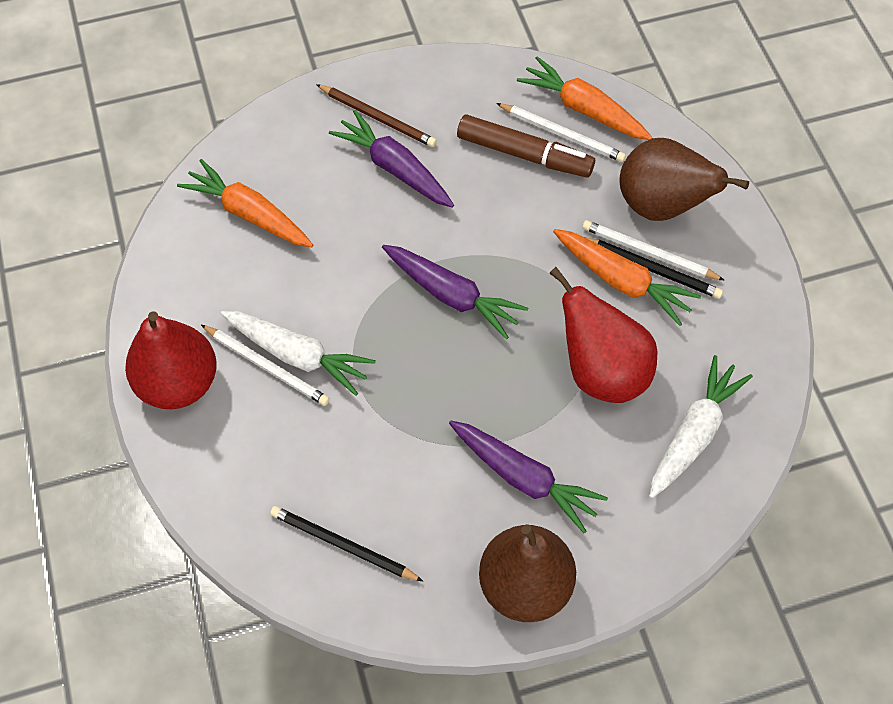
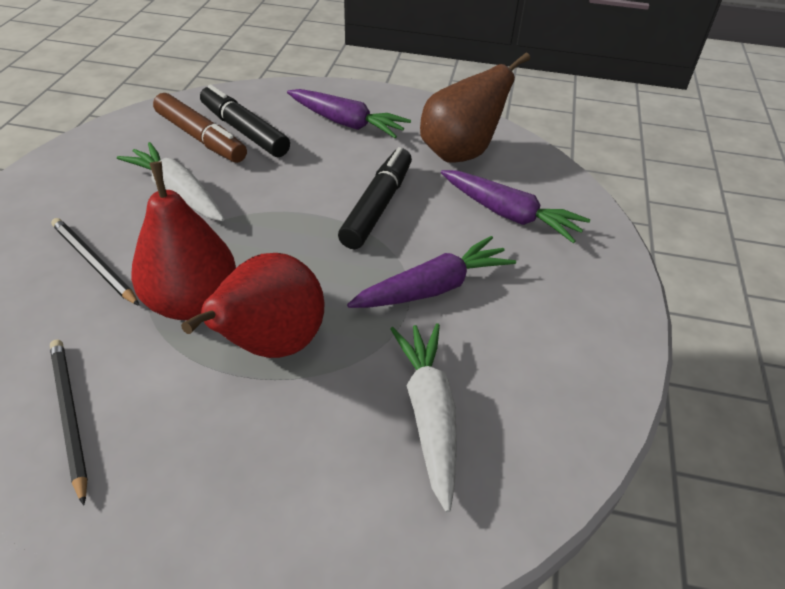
black marker: 0 -> 2
brown pear: 2 -> 1
brown pencil: 1 -> 0
orange carrot: 3 -> 0
white pencil: 3 -> 0

